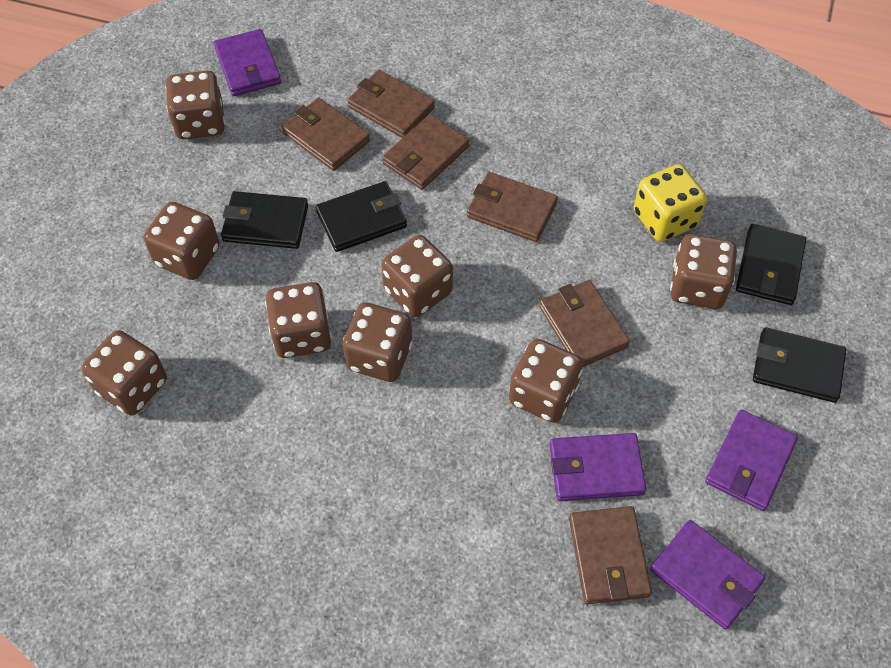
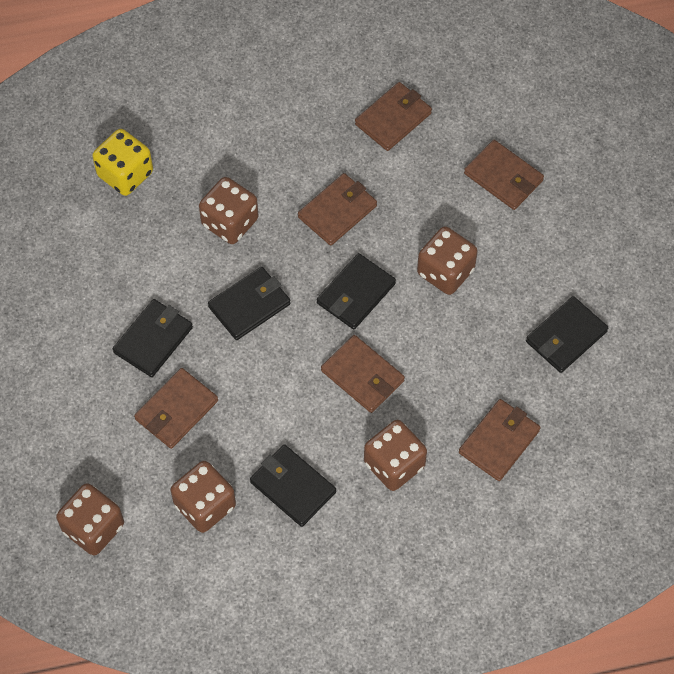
black wallet: 4 -> 5
brown dice: 8 -> 5
purple wallet: 4 -> 0

